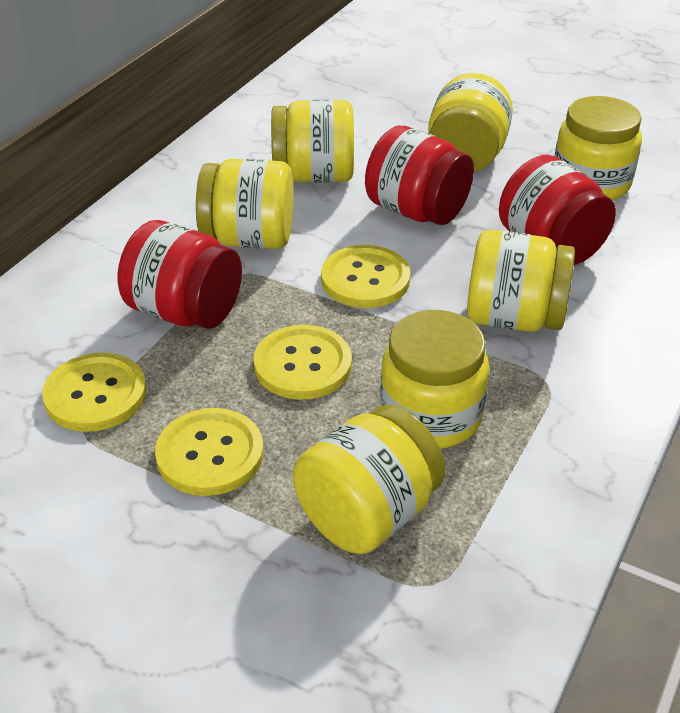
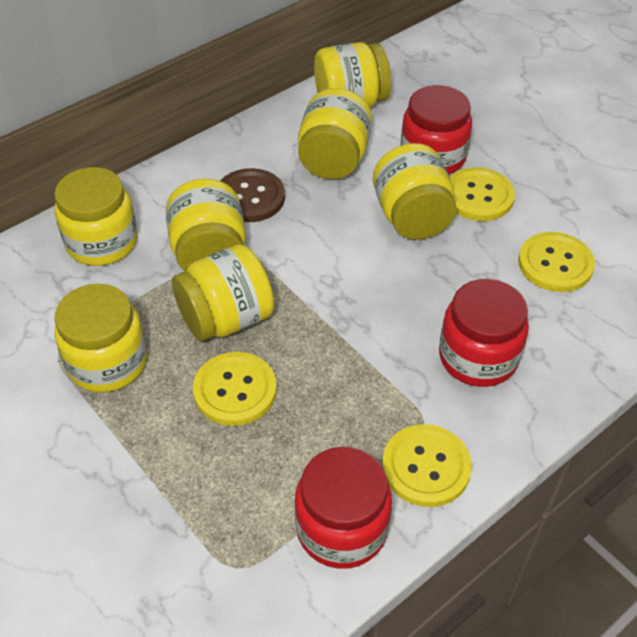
brown button: 0 -> 1

